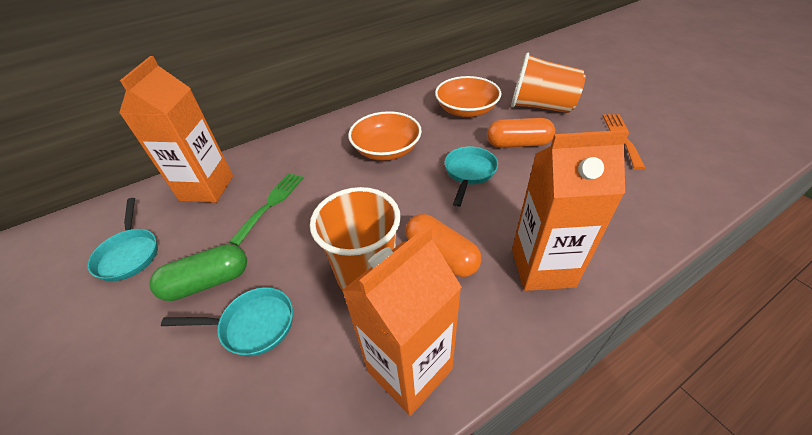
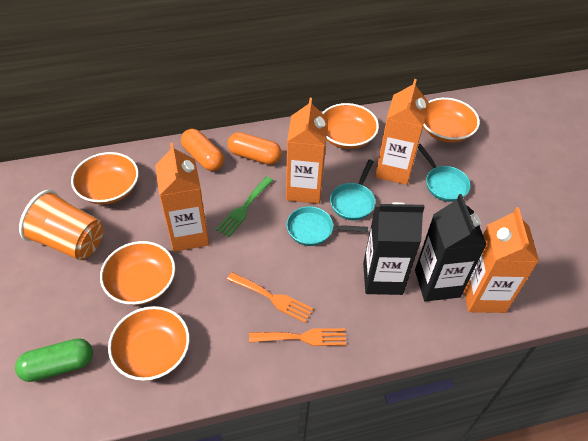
black carton: 0 -> 2
orange bowl: 2 -> 5
orange carton: 3 -> 4
orange cup: 2 -> 1
orange fork: 1 -> 2

